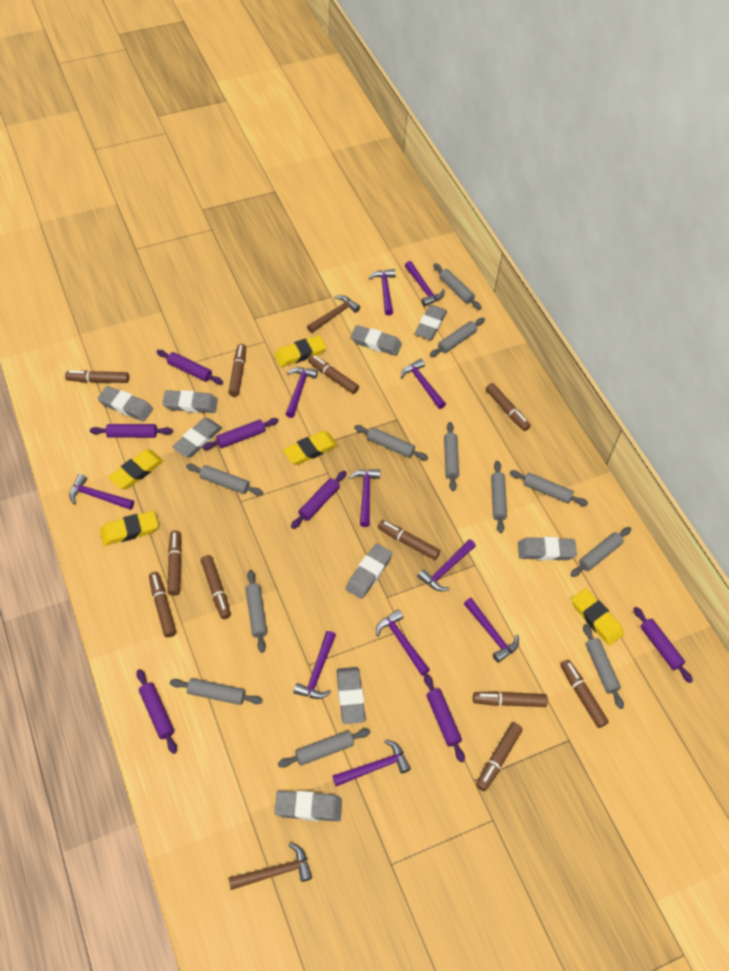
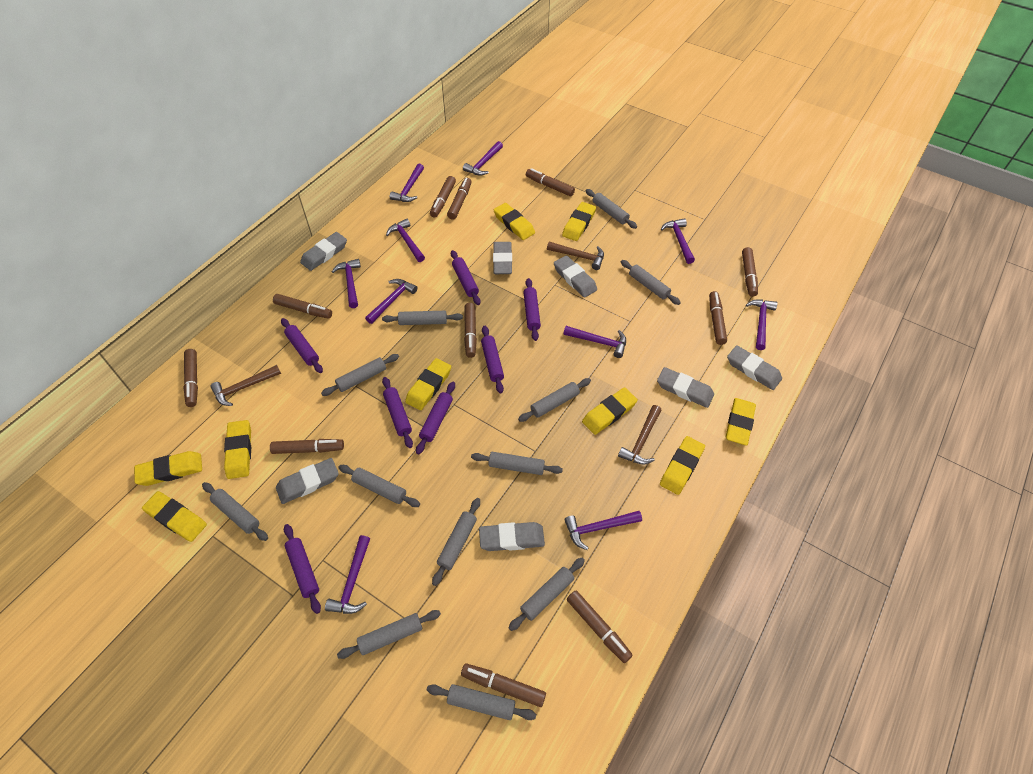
brown hammer: 2 -> 3
grey eraser: 9 -> 7
purple hammer: 11 -> 10
yellow eraser: 5 -> 9

